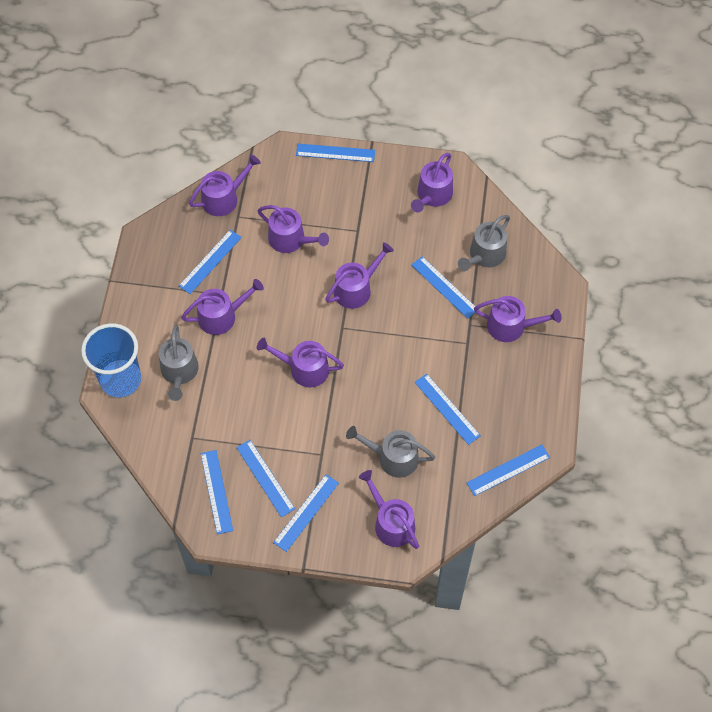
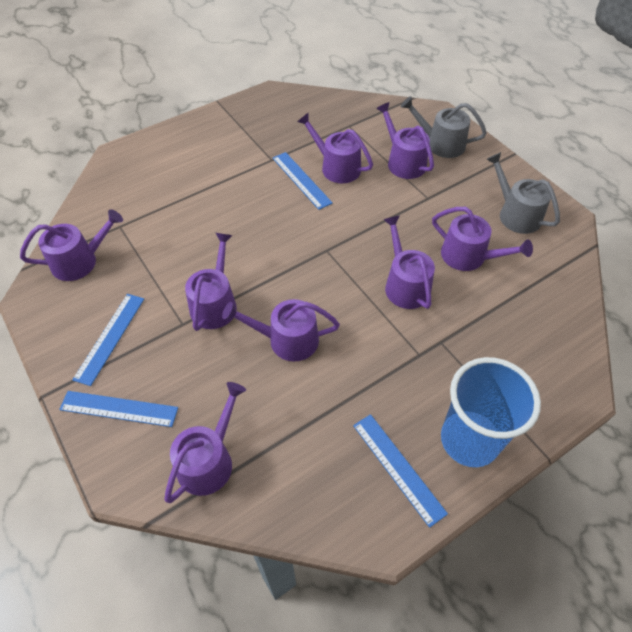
blue ruler: 8 -> 4
grey watering can: 3 -> 2

